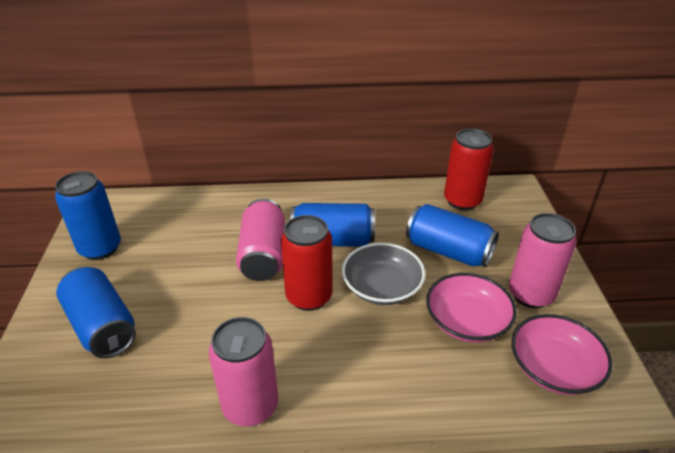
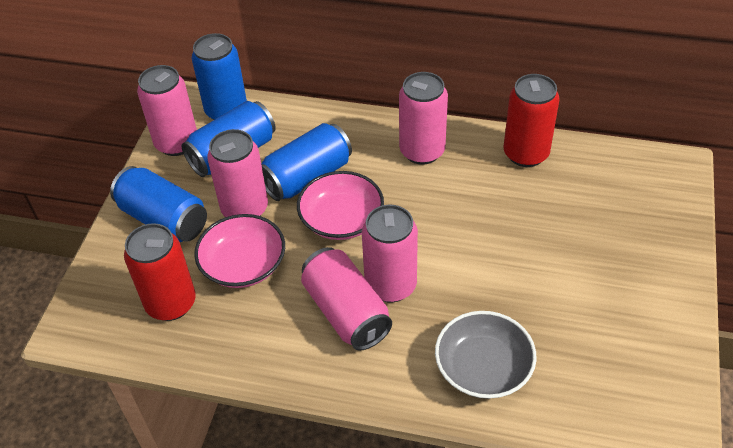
pink can: 3 -> 5

